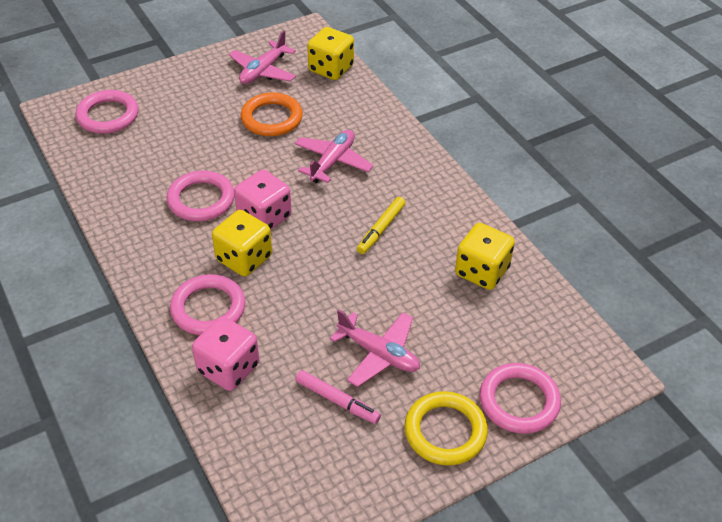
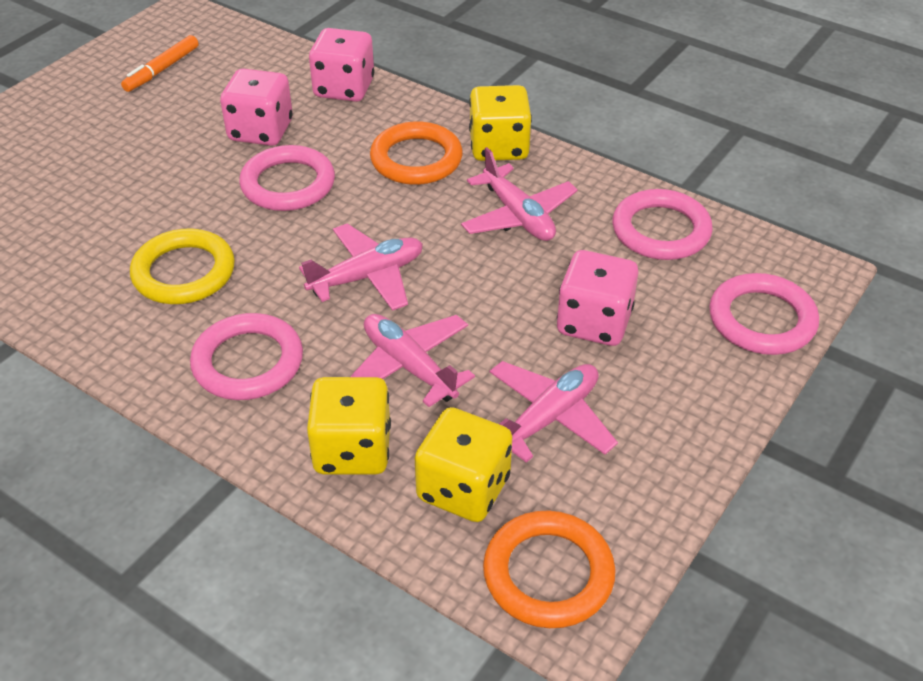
orange marker: 0 -> 1
orange ring: 1 -> 2
pink dice: 2 -> 3
pink marker: 1 -> 0
pink plane: 3 -> 4
yellow marker: 1 -> 0

